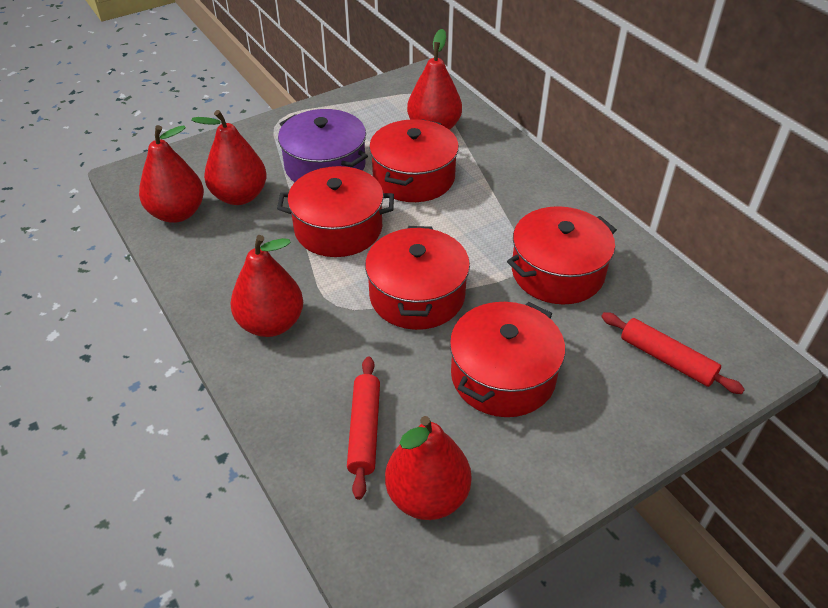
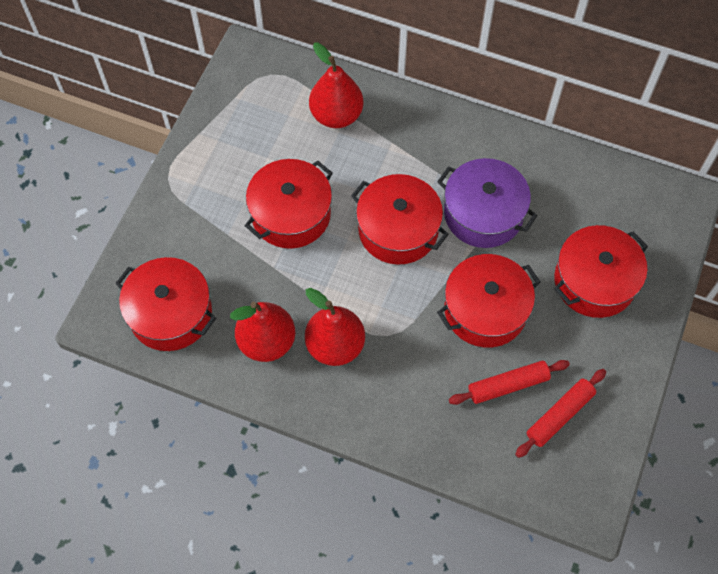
red pear: 5 -> 3

